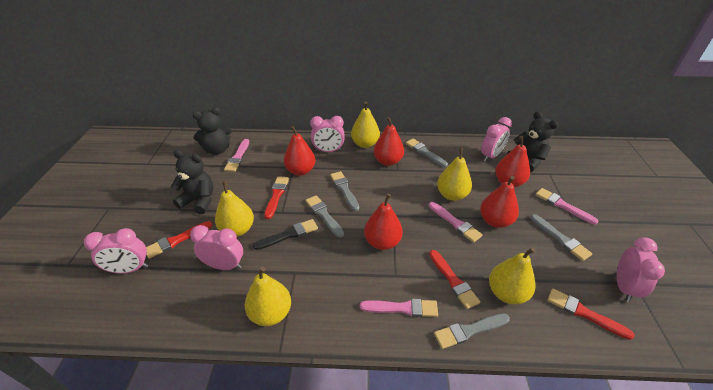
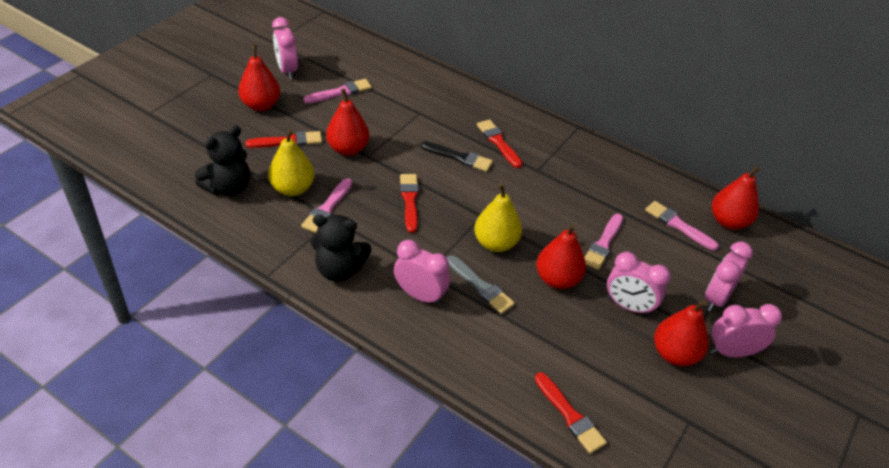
black teddy bear: 3 -> 2
grey brush: 5 -> 1
yellow pear: 5 -> 2

